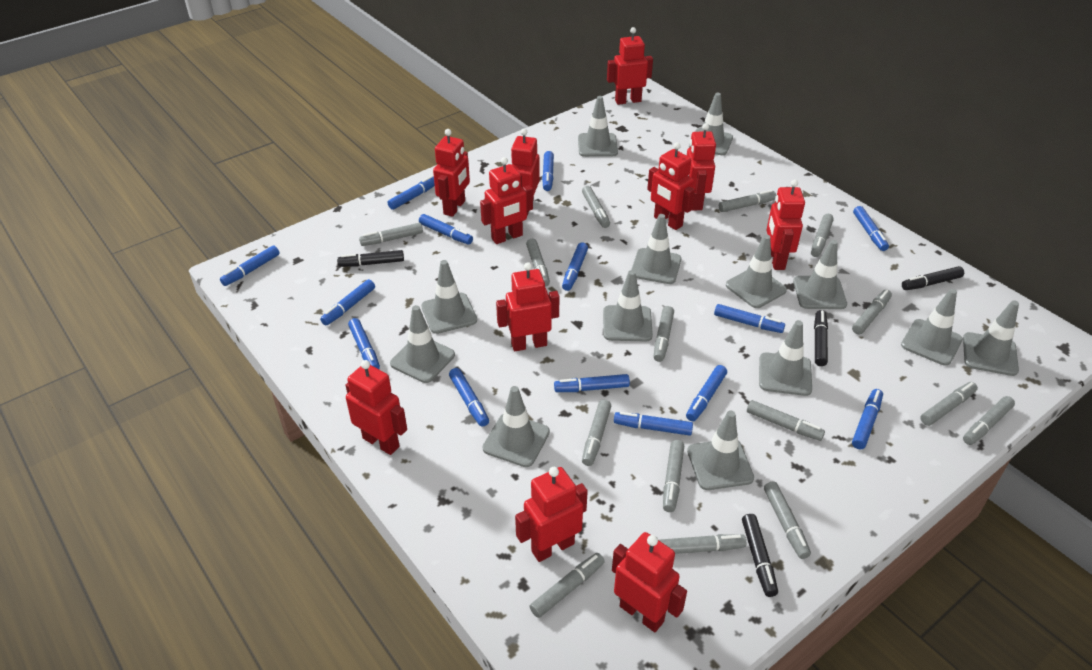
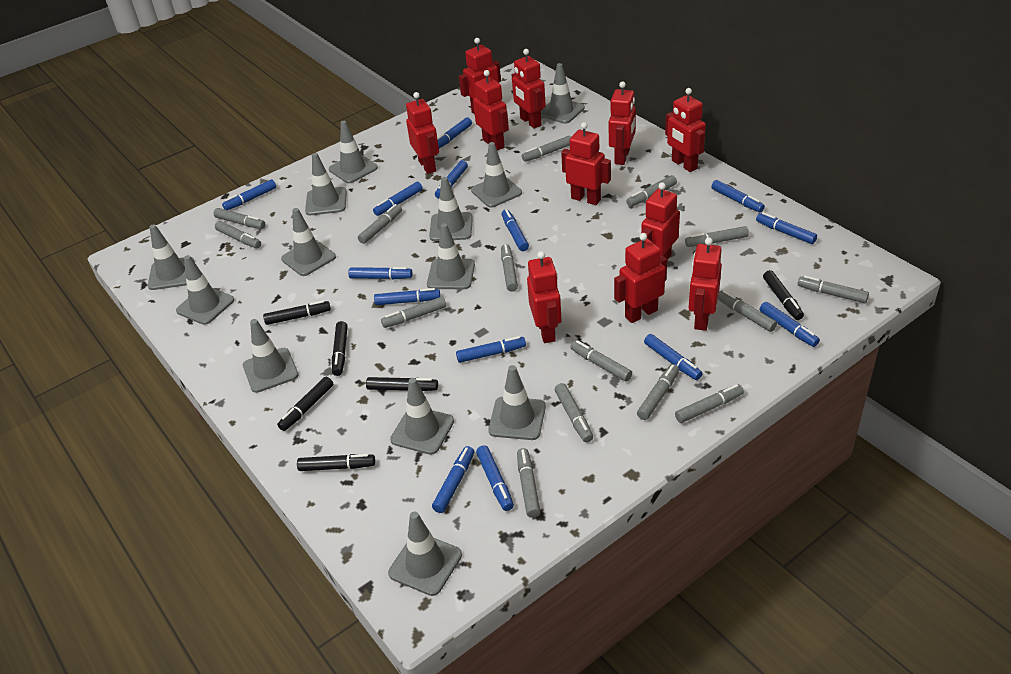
black marker: 4 -> 6

